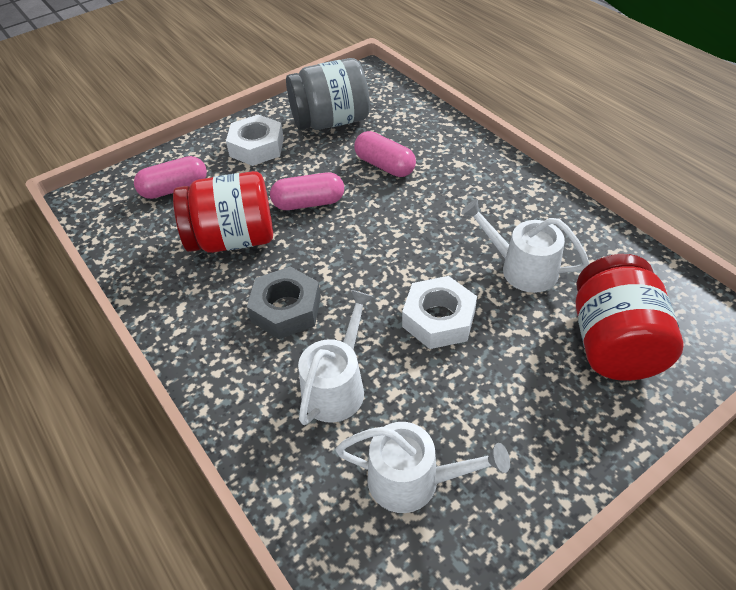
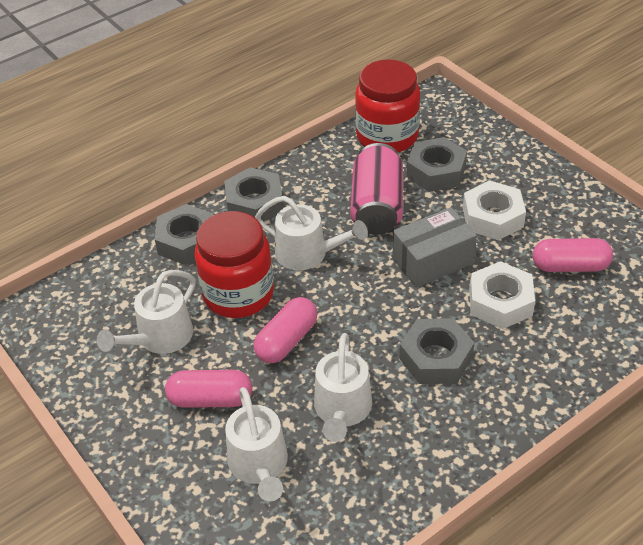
grey box: 0 -> 1
grey jar: 1 -> 0
grey nut: 1 -> 4
pink can: 0 -> 1
white watering can: 3 -> 4

